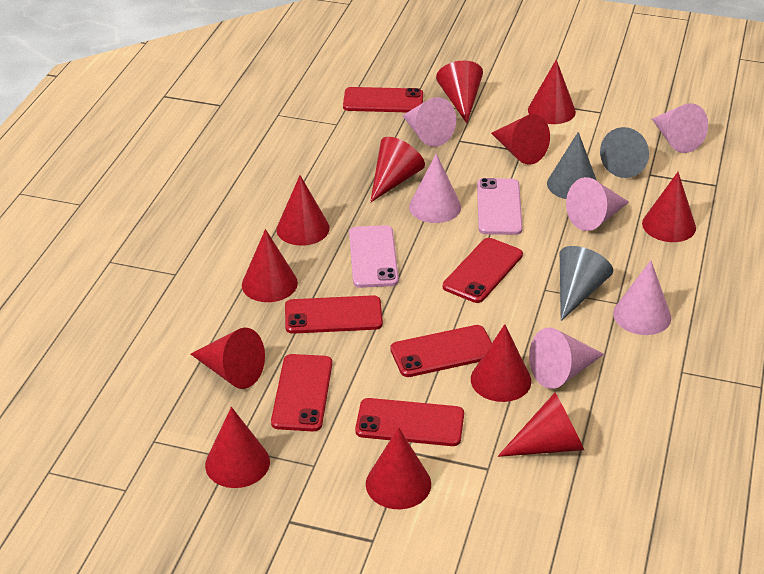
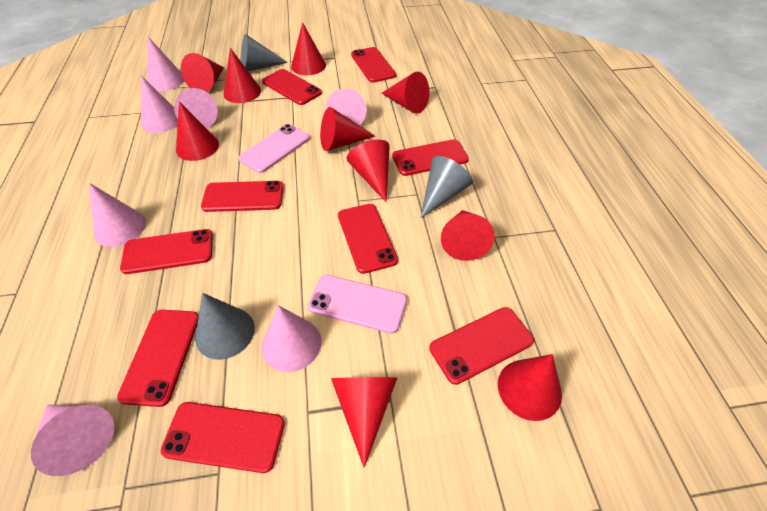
pink cone: 6 -> 7
red cone: 12 -> 10
red phone: 6 -> 9

